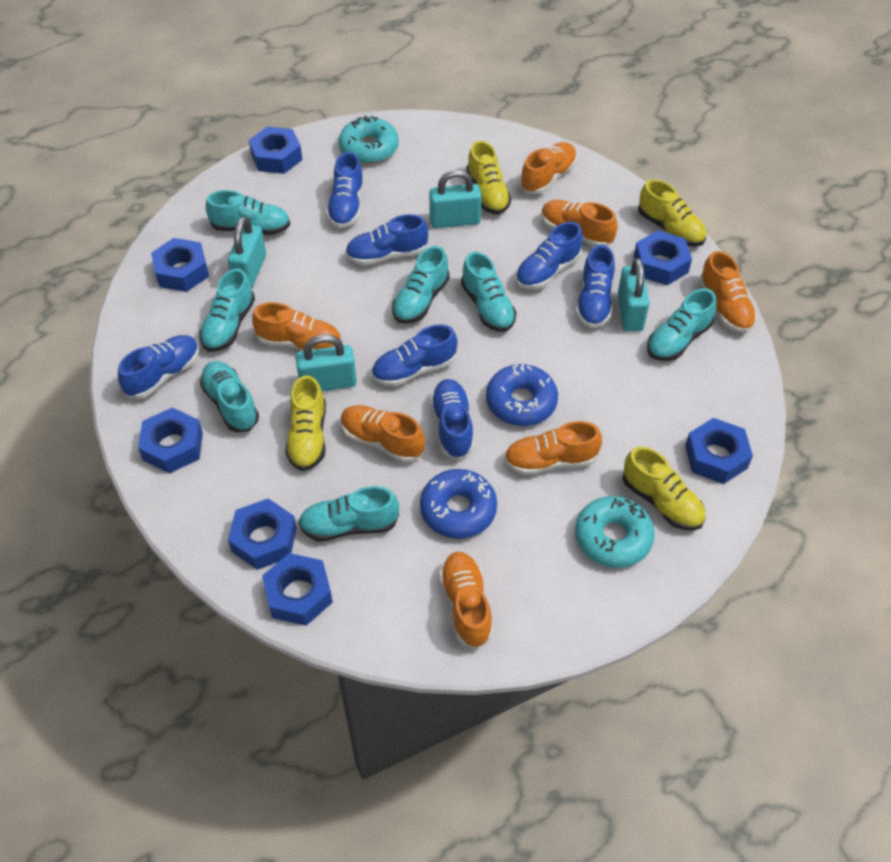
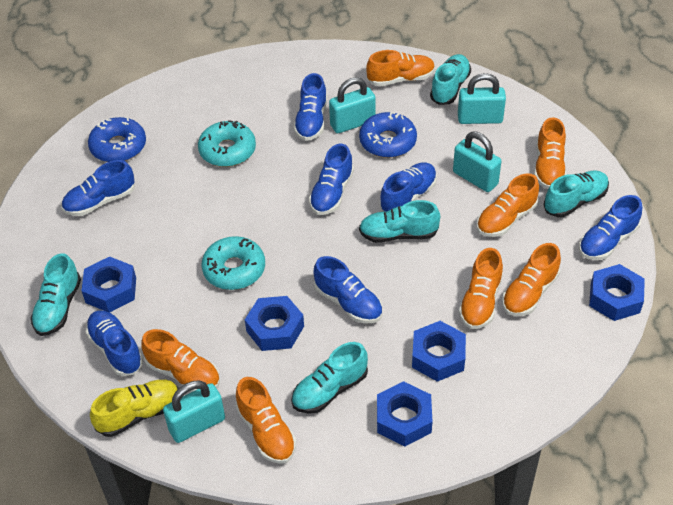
blue nut: 7 -> 5
turquoise shoe: 7 -> 5
yellow shoe: 4 -> 1

